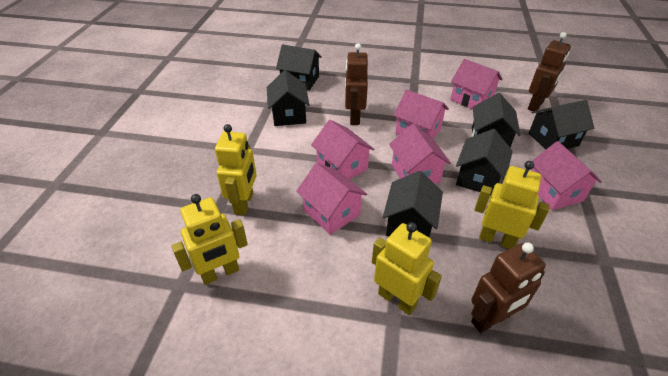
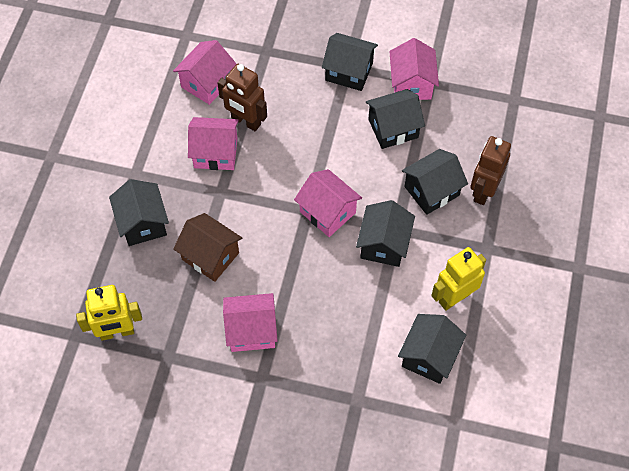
brown house: 0 -> 1
brown robot: 3 -> 2
pink house: 6 -> 5
yellow robot: 4 -> 2

